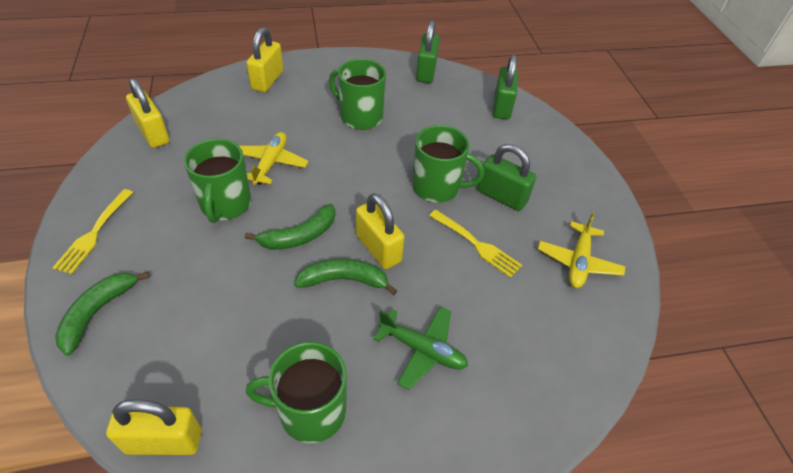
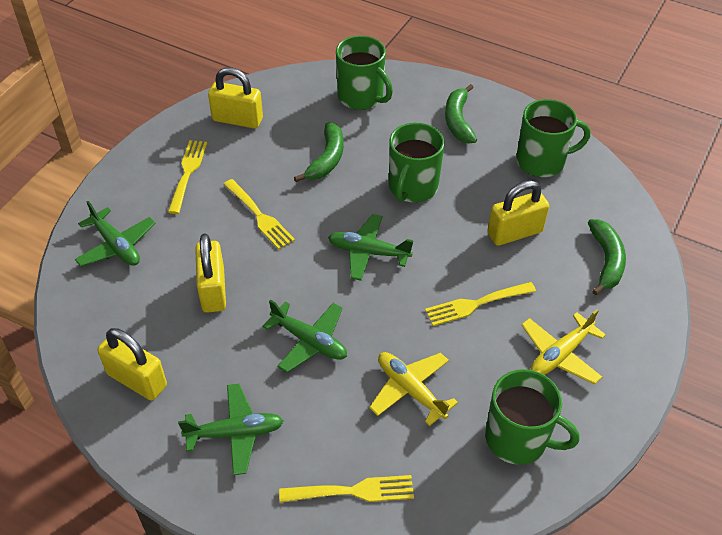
green padlock: 3 -> 0
green plane: 1 -> 4
yellow fork: 2 -> 4

